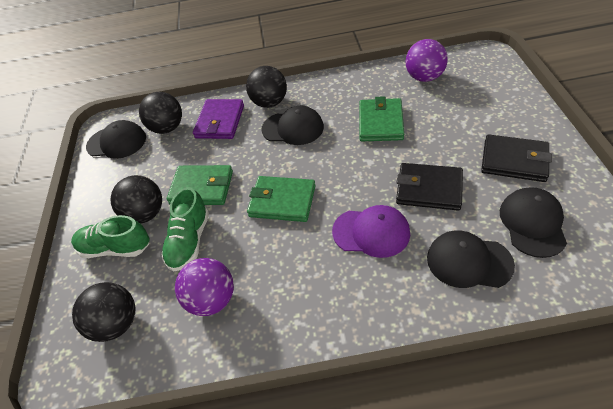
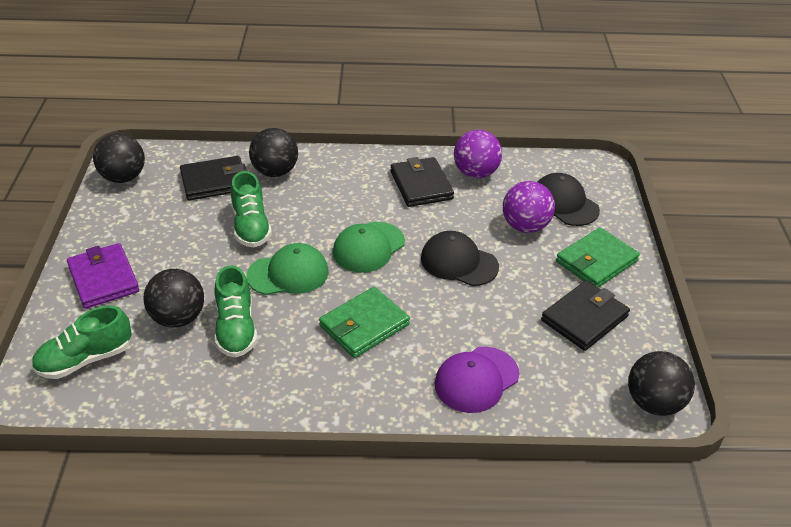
black cap: 4 -> 2
black wallet: 2 -> 3
green cap: 0 -> 2
green shoe: 2 -> 3
green wallet: 3 -> 2

